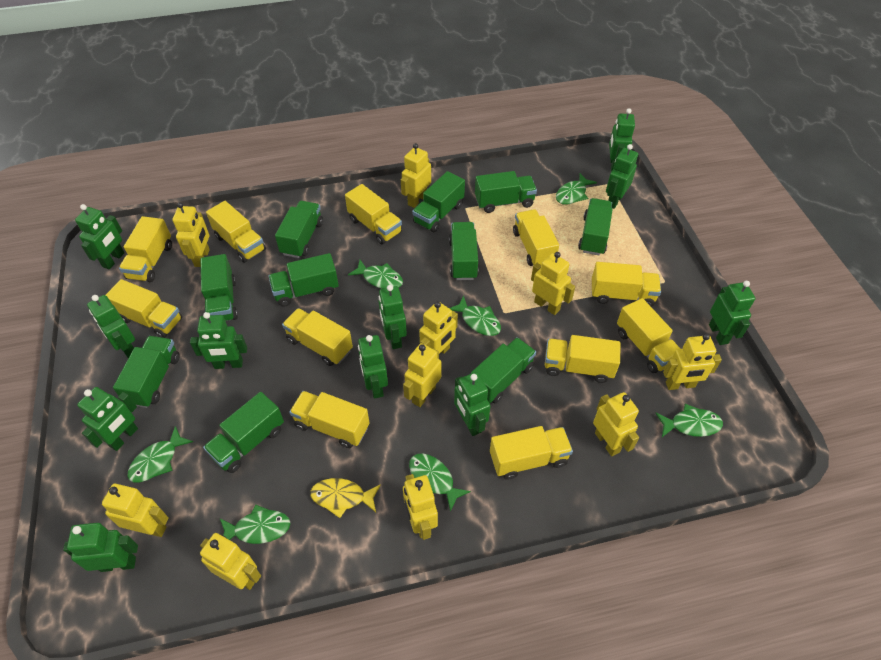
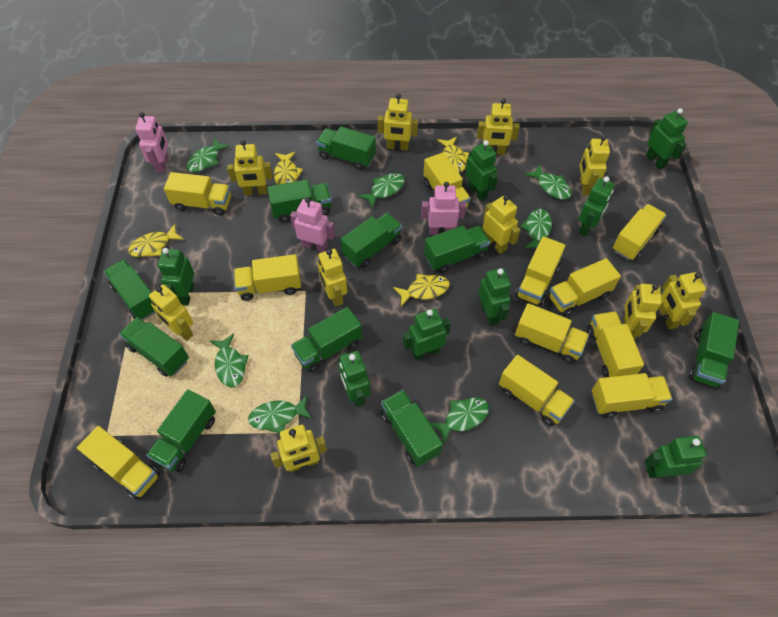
green robot: 11 -> 8
pink robot: 0 -> 3
yellow fish: 1 -> 4

